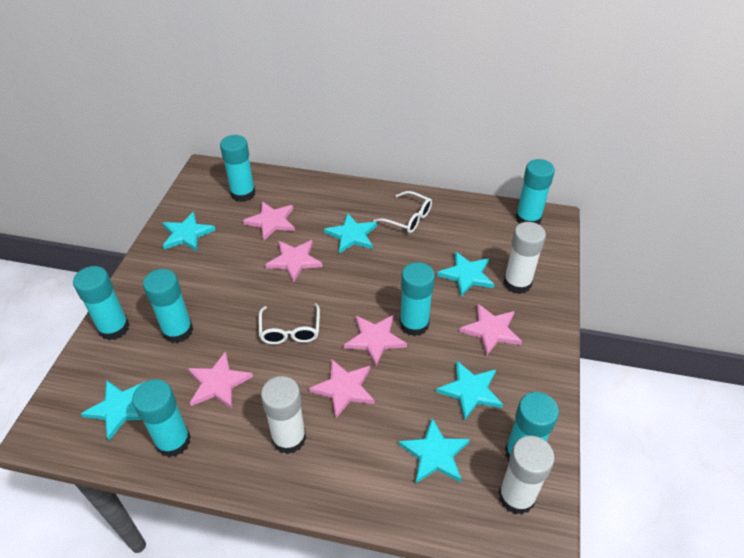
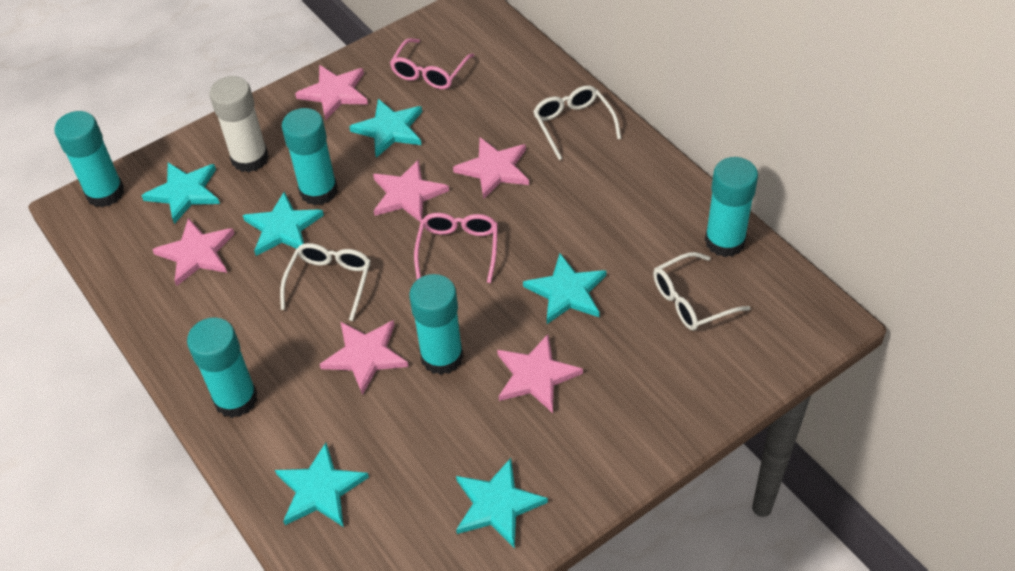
pink glasses: 0 -> 2
turquoise glue stick: 7 -> 5
white glasses: 2 -> 3
white glue stick: 3 -> 1

